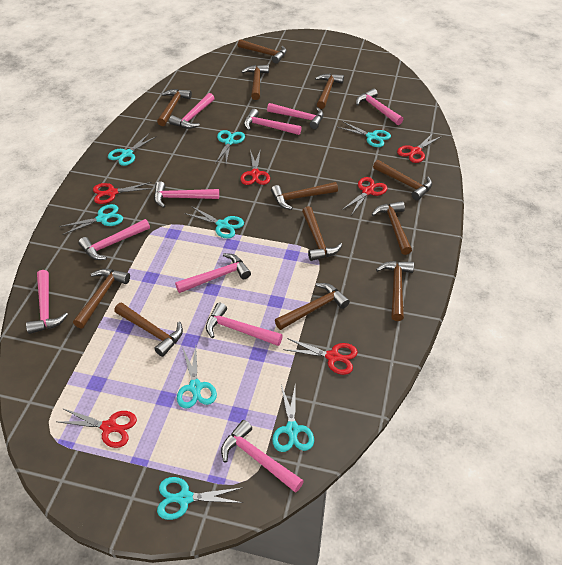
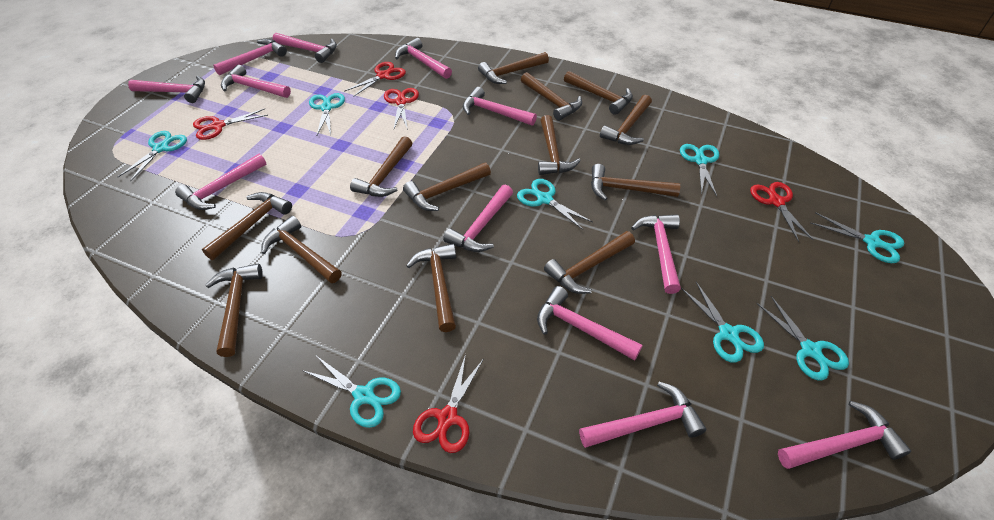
brown hammer: 12 -> 13
pink hammer: 10 -> 12
red scissors: 6 -> 5

